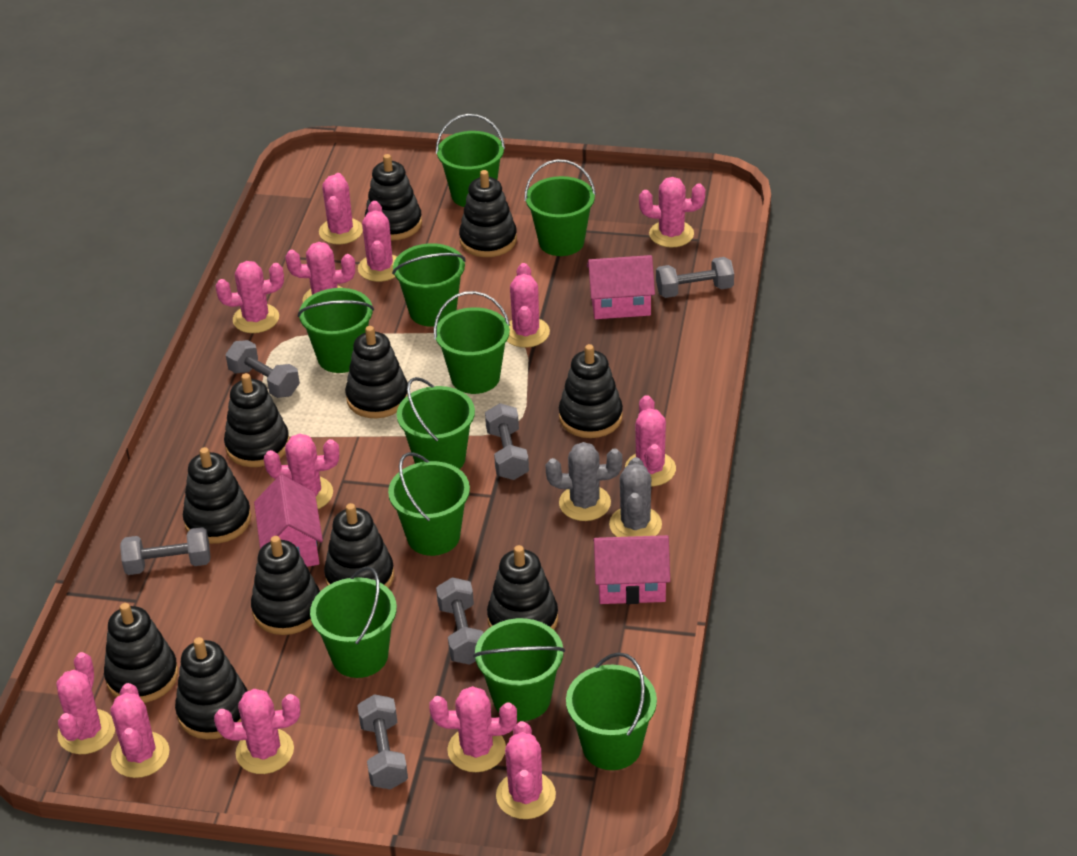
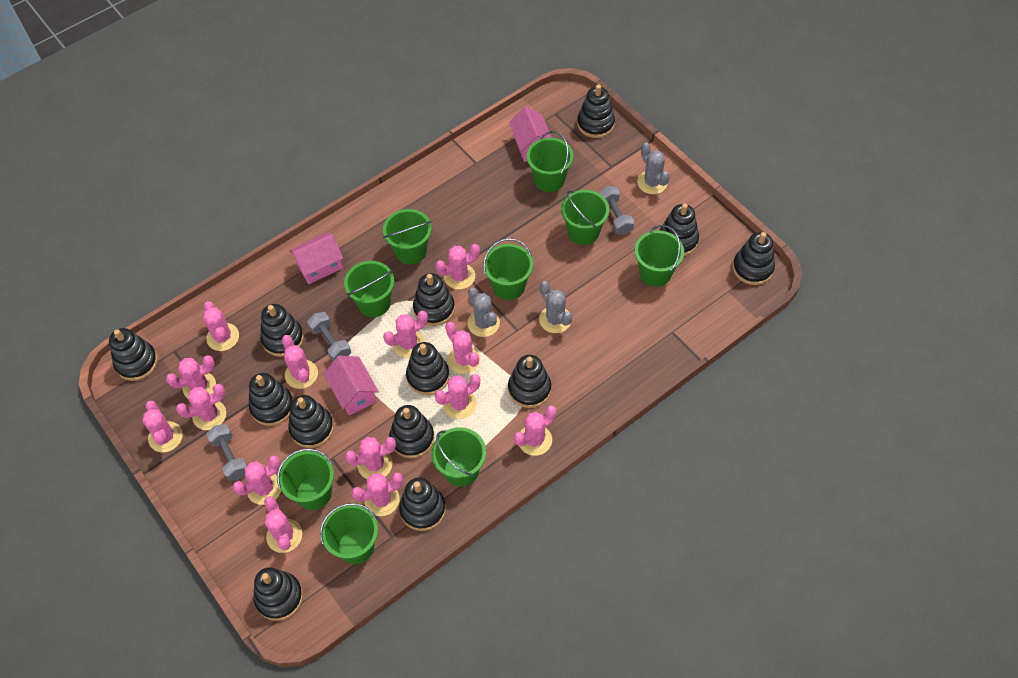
black stacking toy: 11 -> 13
green bucket: 10 -> 9
grey cactus: 2 -> 3
grey dumbbell: 6 -> 3
pink cactus: 13 -> 14

